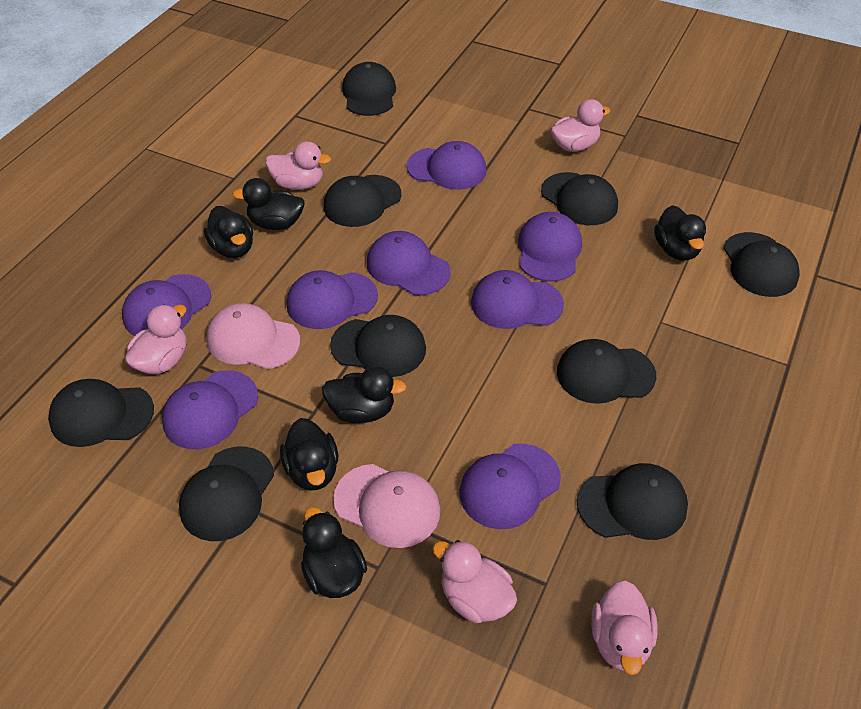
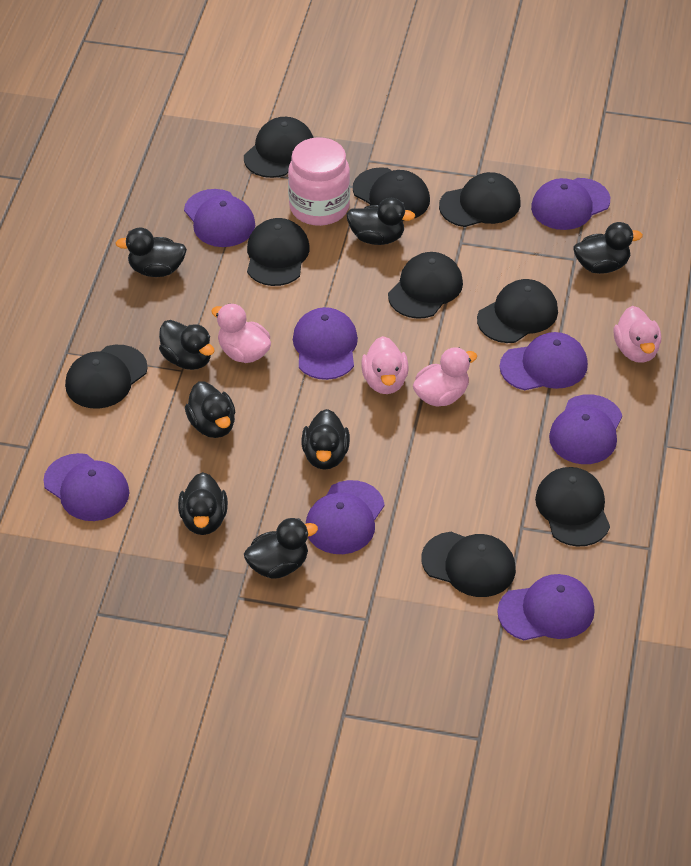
black duck: 6 -> 8
pink cap: 2 -> 0
pink duck: 5 -> 4
pink jar: 0 -> 1

